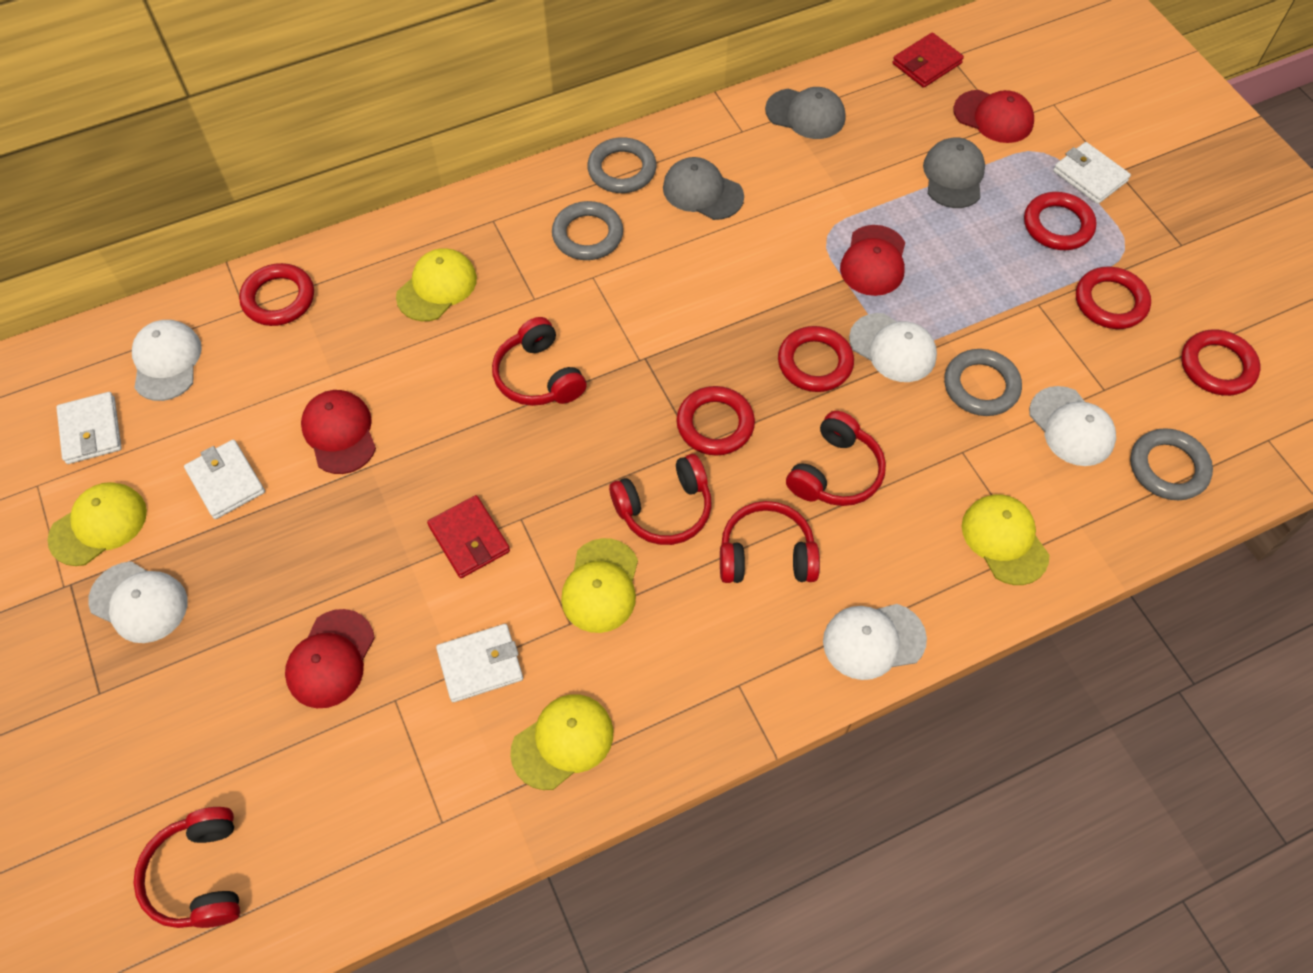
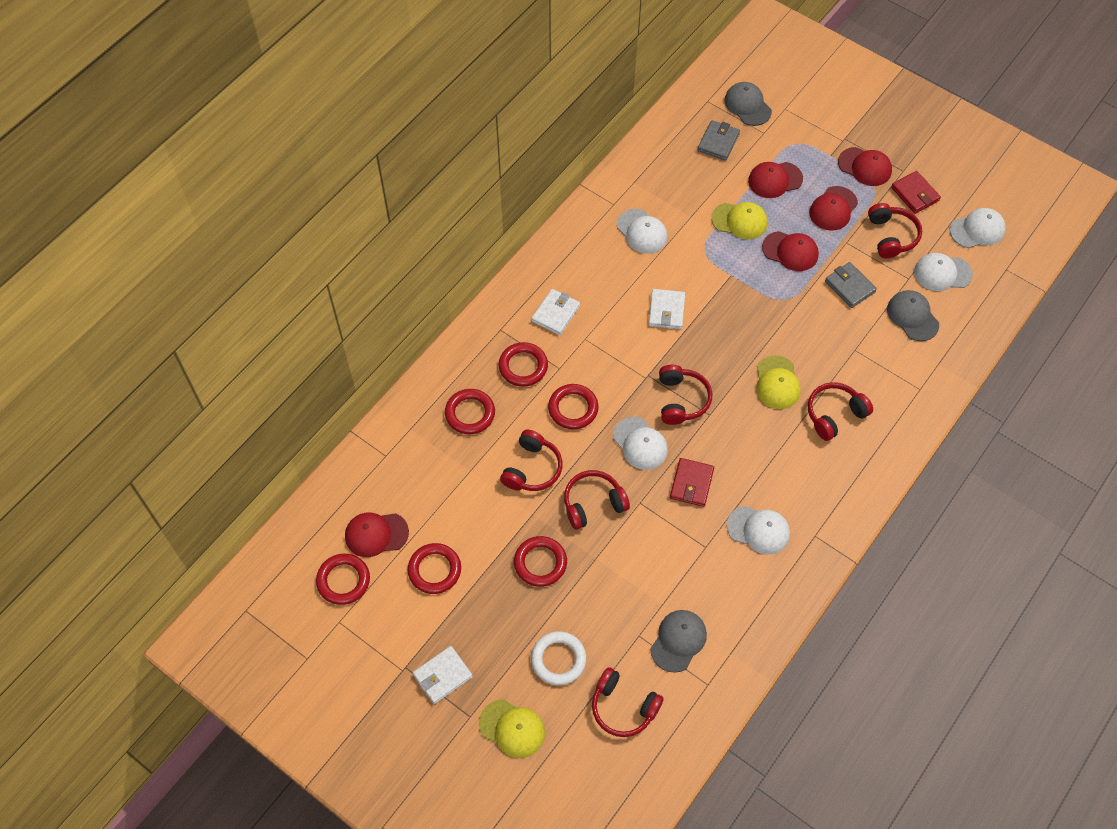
grey ring: 4 -> 0
grey wallet: 0 -> 2
red cap: 4 -> 5
red headphones: 5 -> 6
white ring: 0 -> 1
white wallet: 4 -> 3
yellow cap: 5 -> 3

